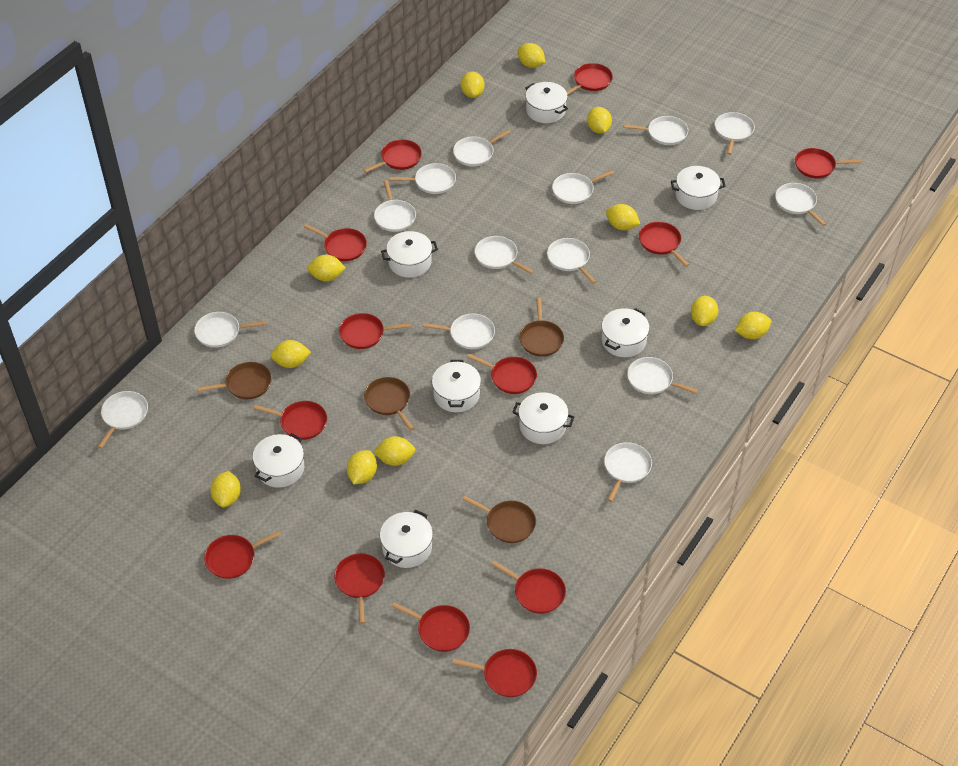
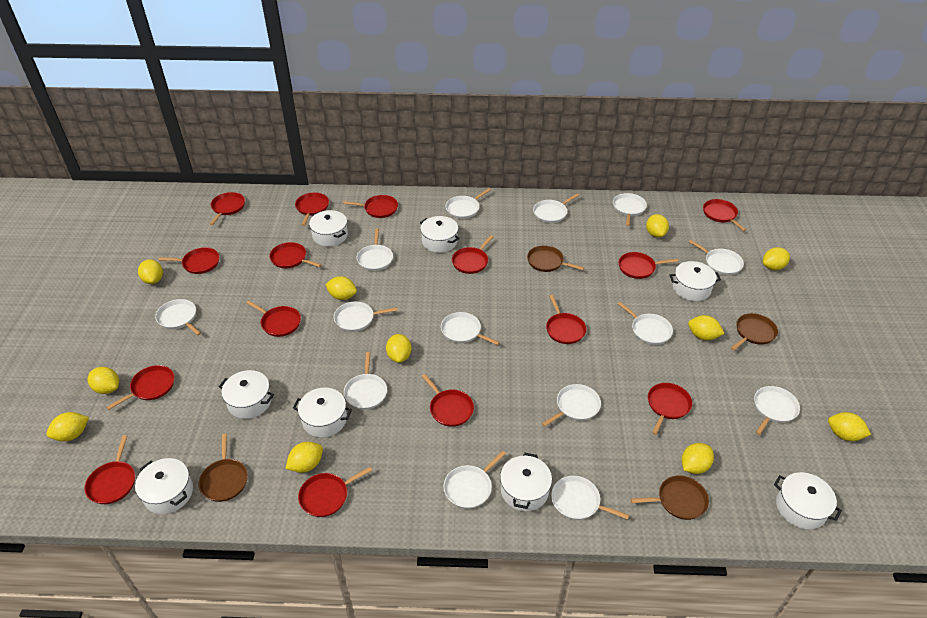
red pan: 13 -> 15

